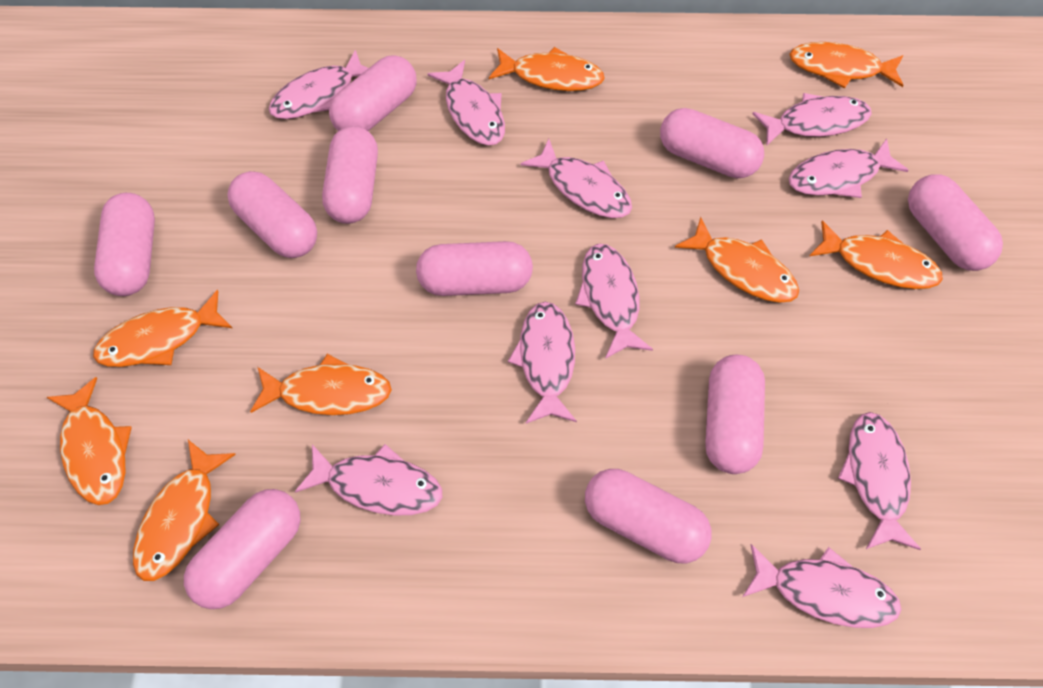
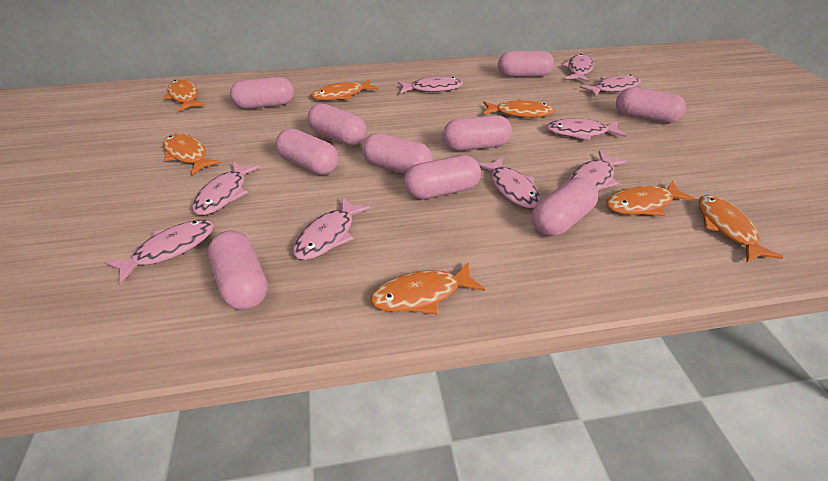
orange fish: 8 -> 7
pink fish: 10 -> 9

